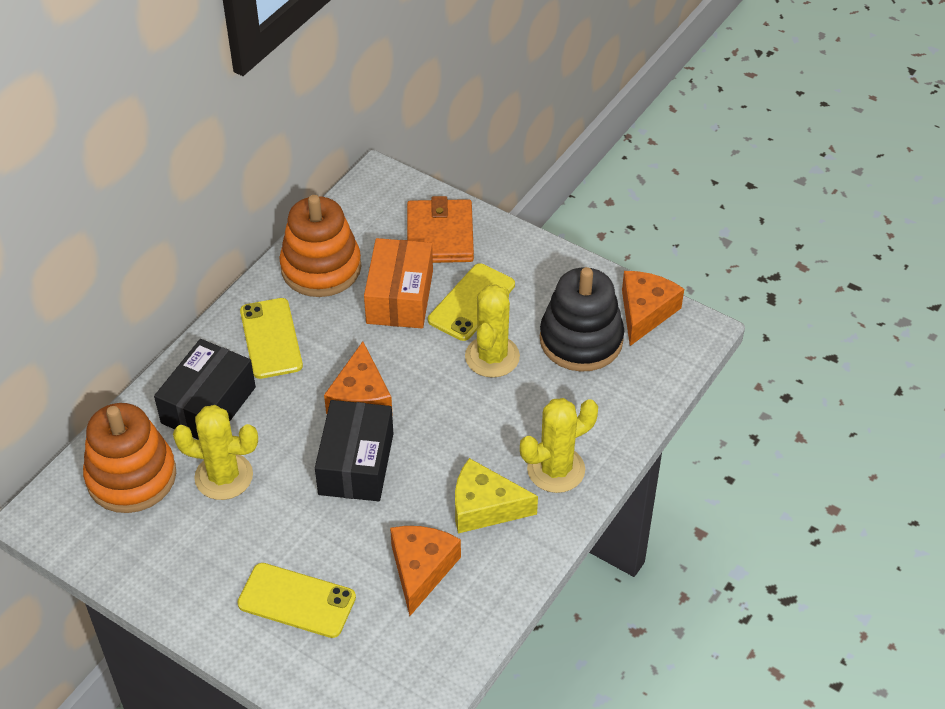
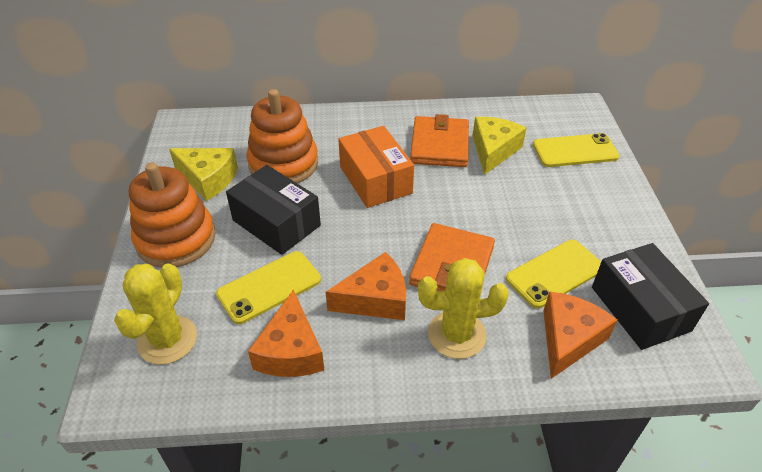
black stacking toy: 1 -> 0
orange wallet: 1 -> 2
yellow cactus: 3 -> 2
yellow cheese: 1 -> 2

